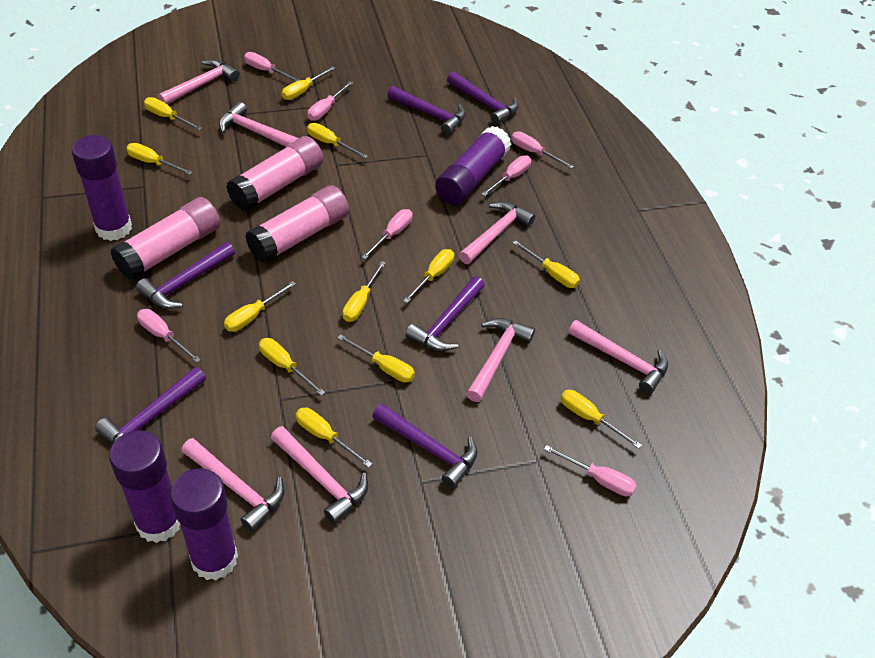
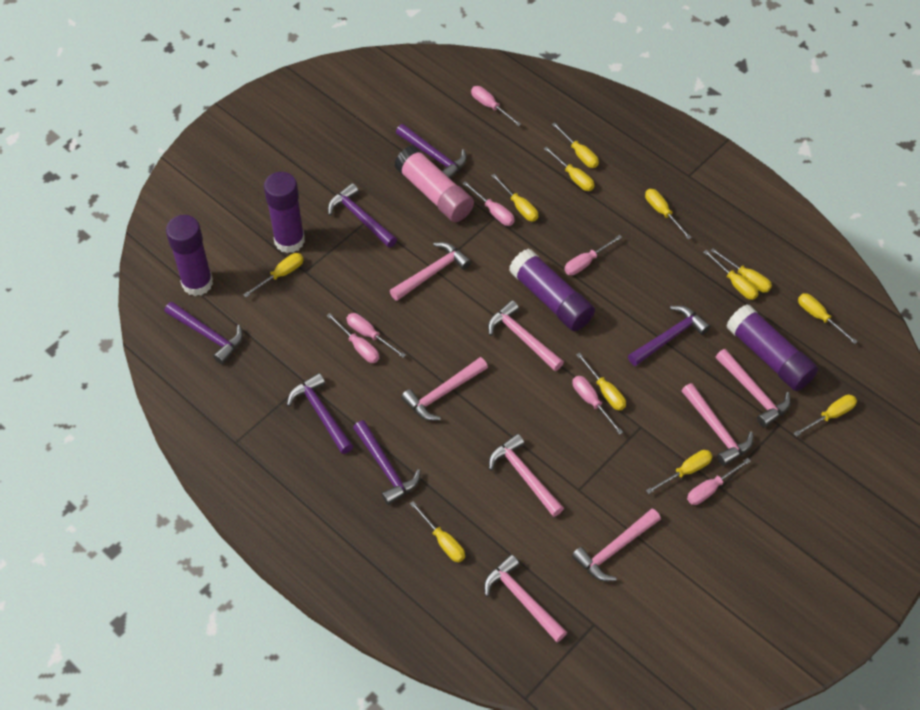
pink glue stick: 3 -> 1
pink hammer: 7 -> 8

